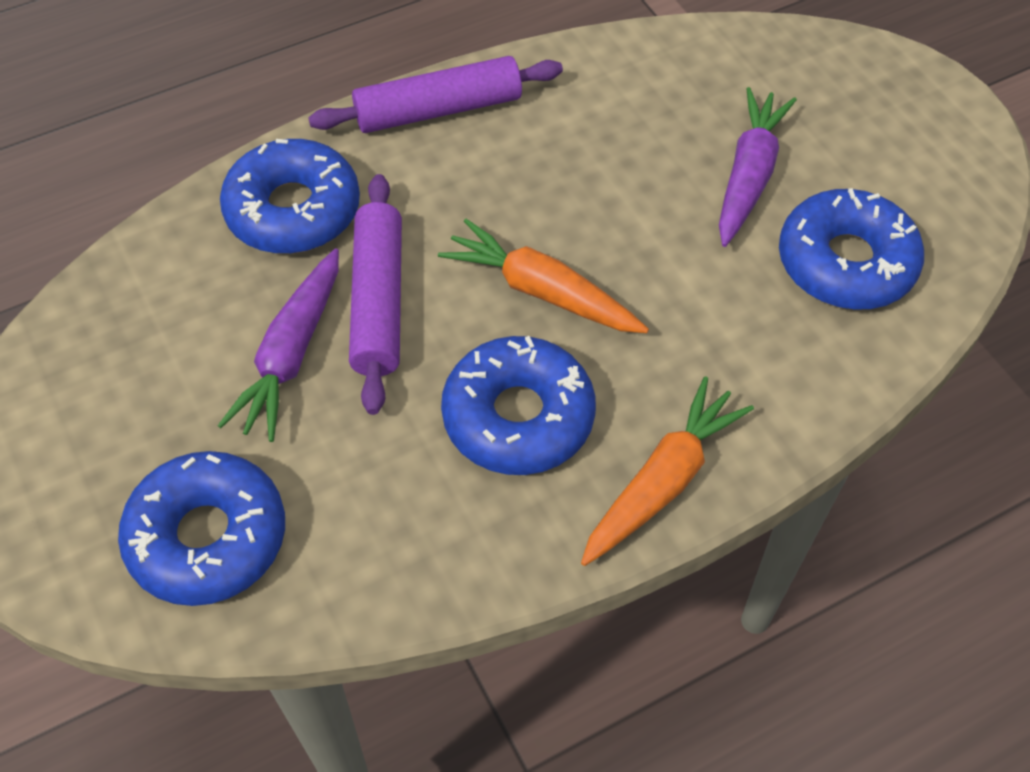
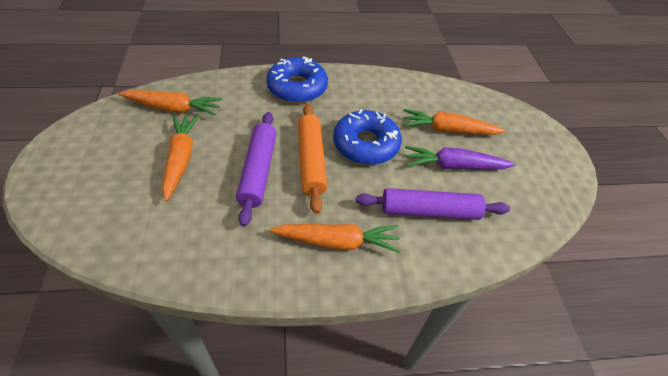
blue donut: 4 -> 2
orange carrot: 2 -> 4
orange rolling pin: 0 -> 1
purple carrot: 2 -> 1

